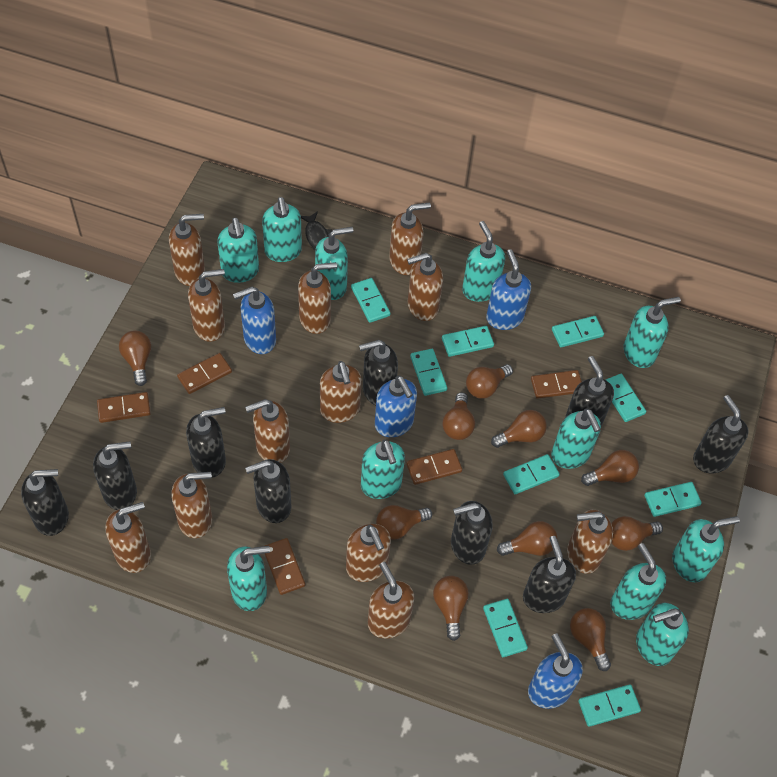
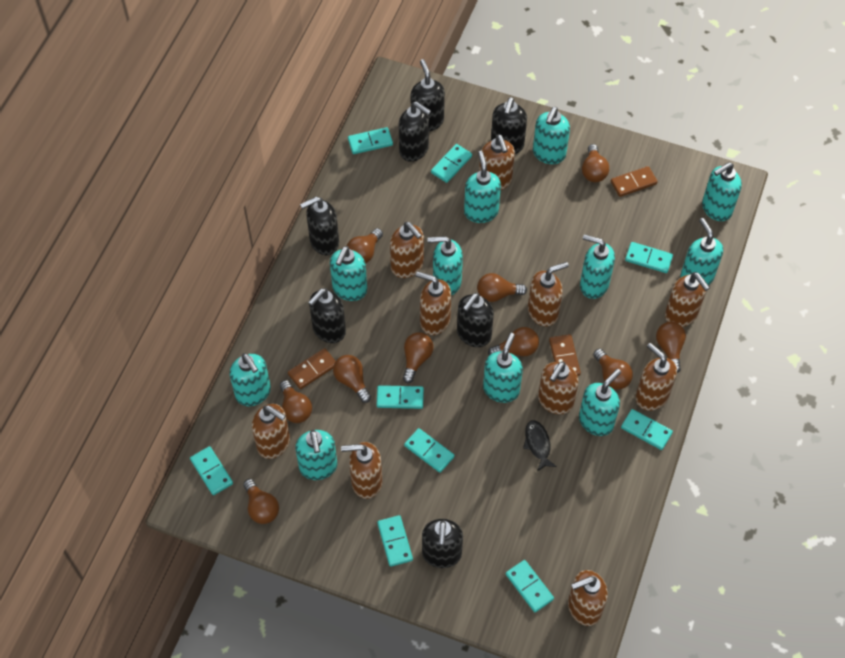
black soap dispenser: 9 -> 7
blue soap dispenser: 4 -> 0
brown domino: 5 -> 3
brown soap dispenser: 12 -> 10

